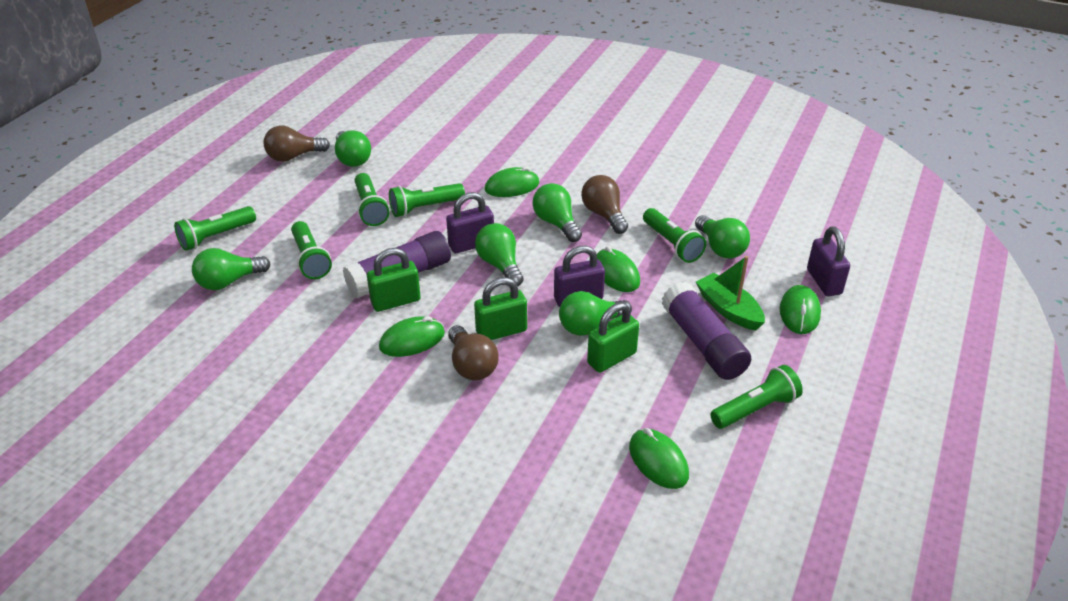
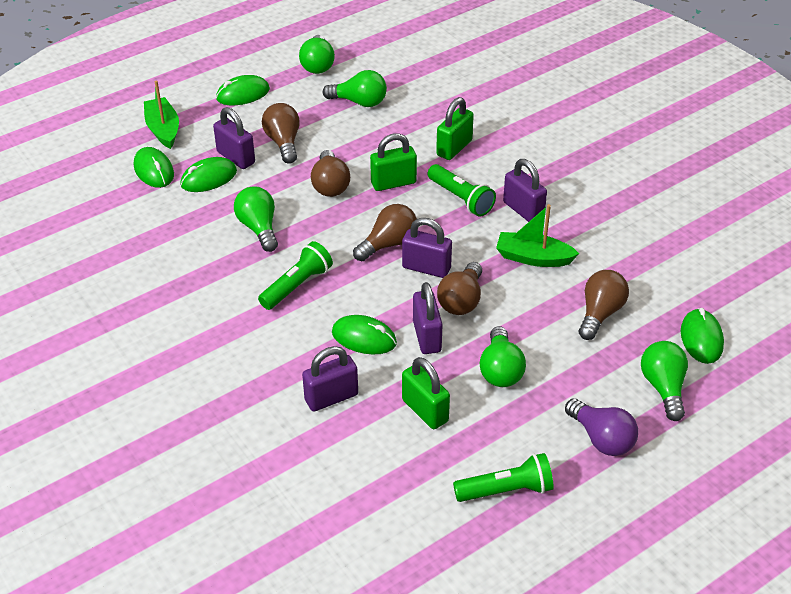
brown light bulb: 3 -> 5
green boat: 1 -> 2
green flashlight: 6 -> 3
green light bulb: 6 -> 5
purple glue stick: 2 -> 0
purple light bulb: 0 -> 1
purple padlock: 3 -> 5

